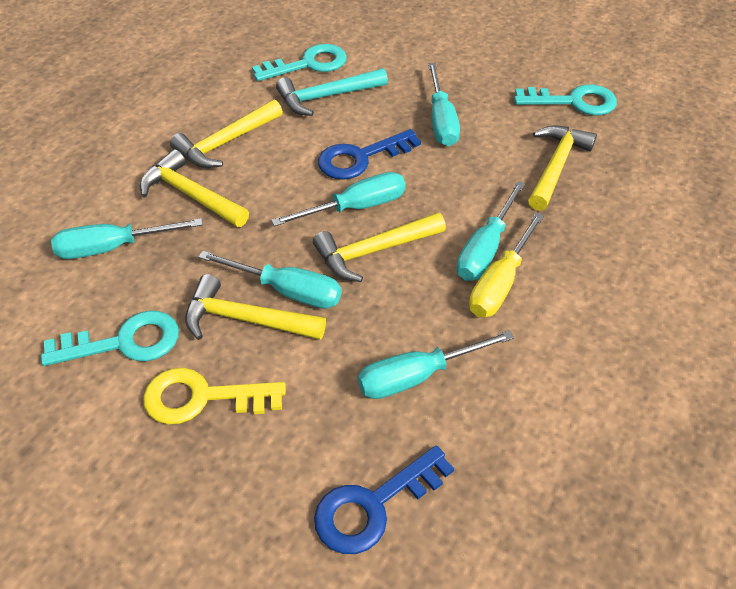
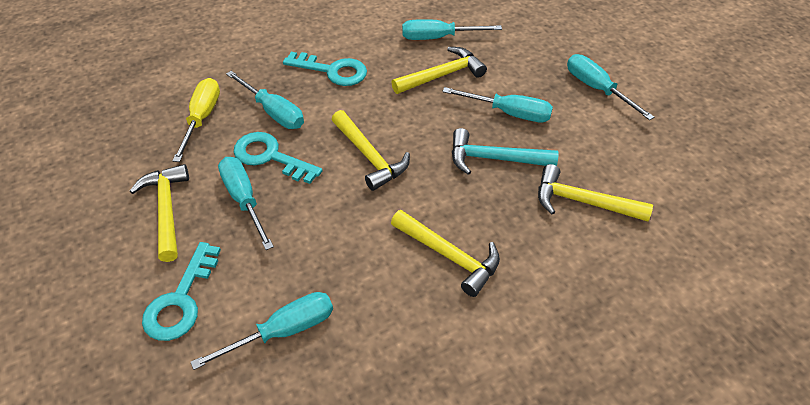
blue key: 2 -> 0
yellow key: 1 -> 0

